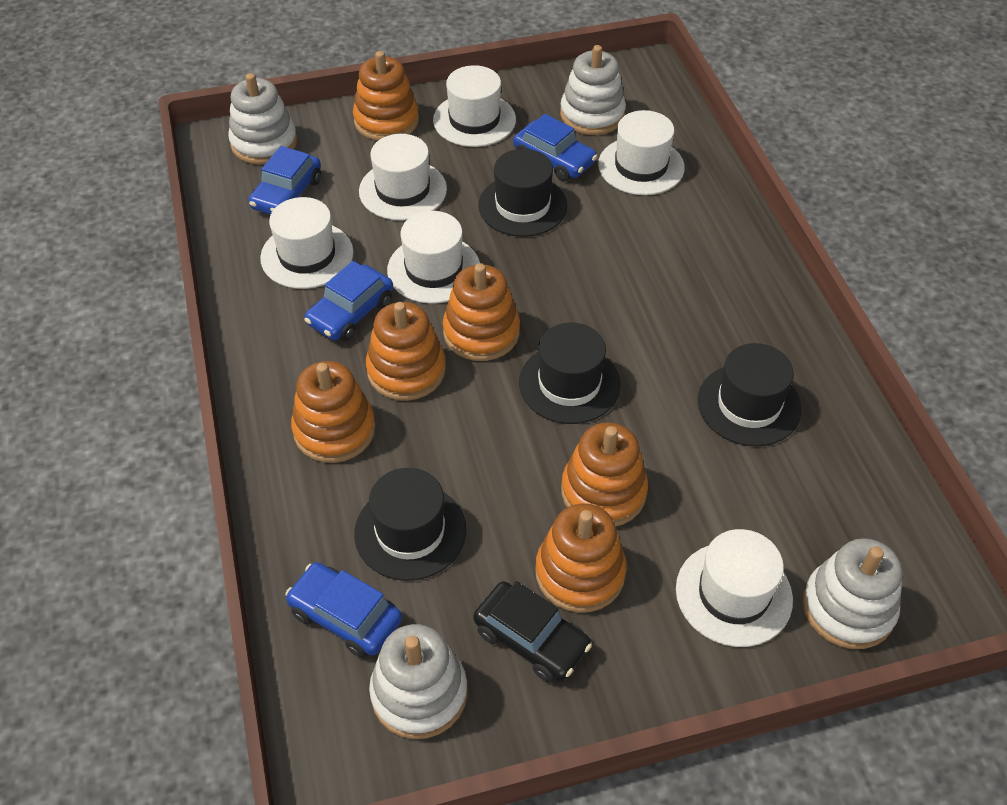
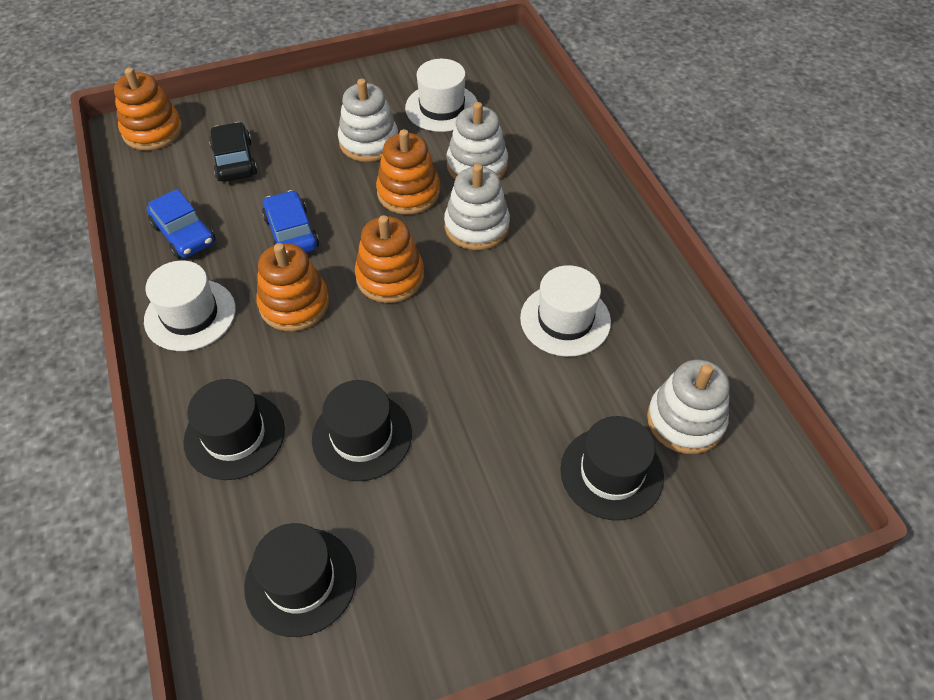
blue car: 4 -> 2
orange stacking toy: 6 -> 4
white hat: 6 -> 3

